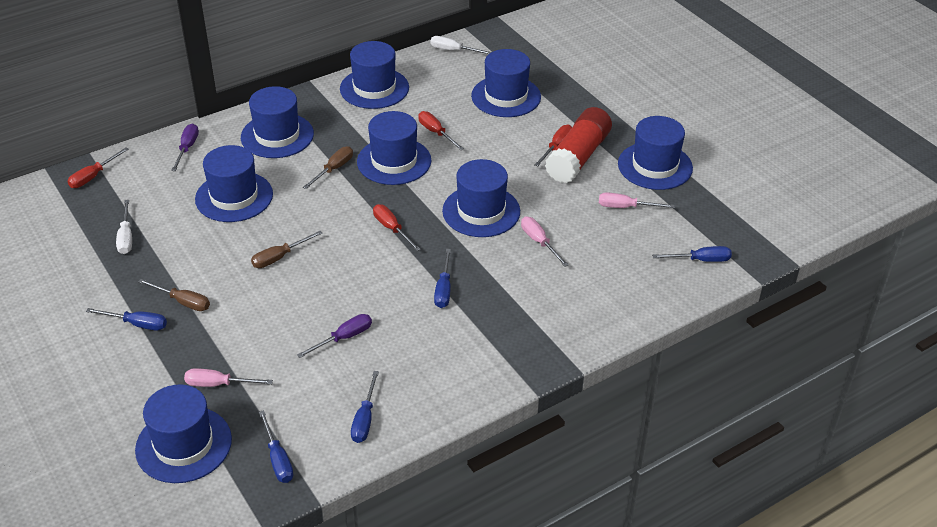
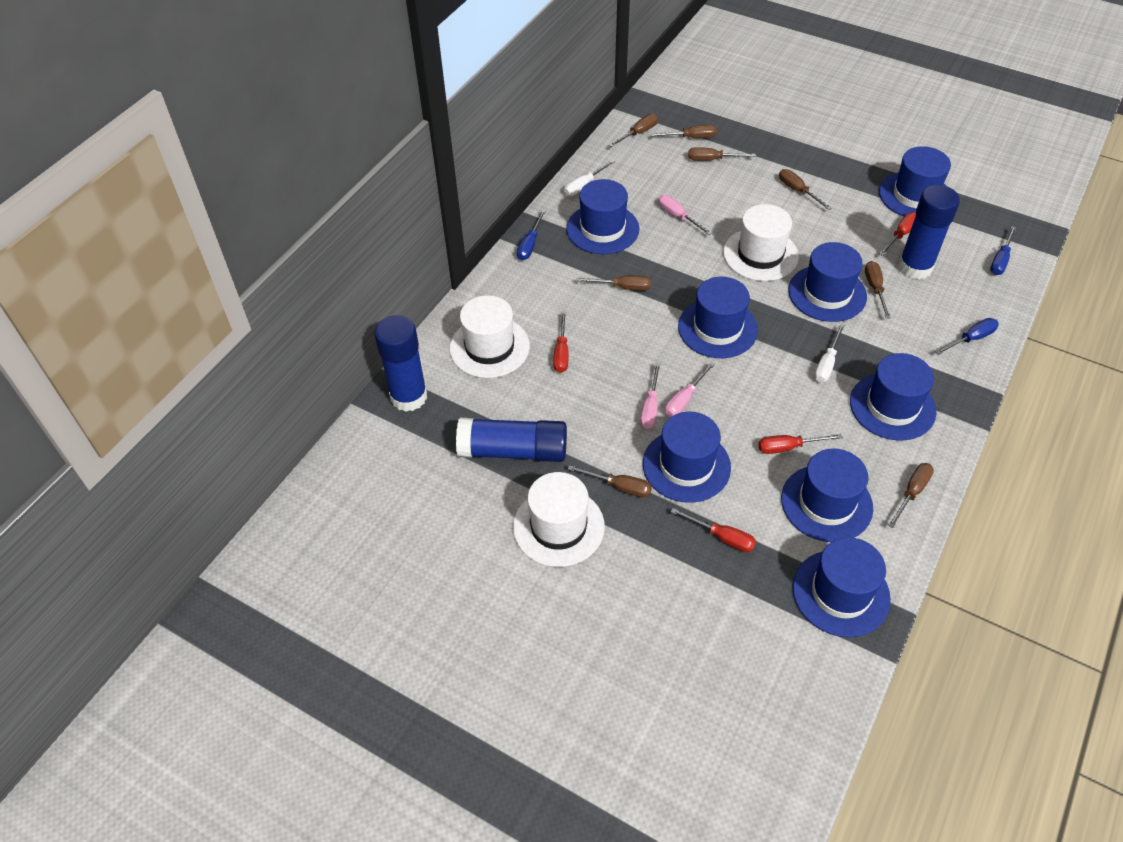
blue glue stick: 0 -> 3
blue screwdriver: 5 -> 3
brown screwdriver: 3 -> 8
purple screwdriver: 2 -> 0
red glue stick: 1 -> 0
white hat: 0 -> 3

